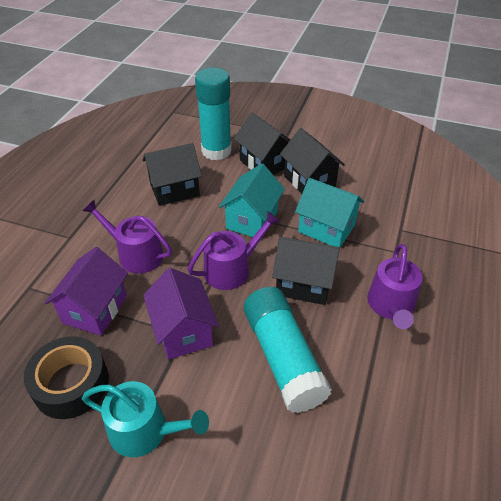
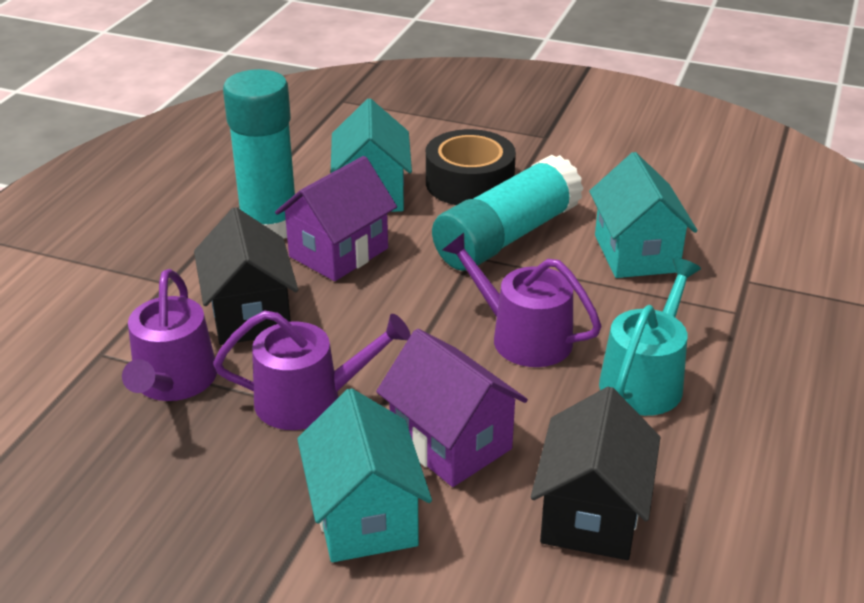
black house: 4 -> 2
turquoise house: 2 -> 3

